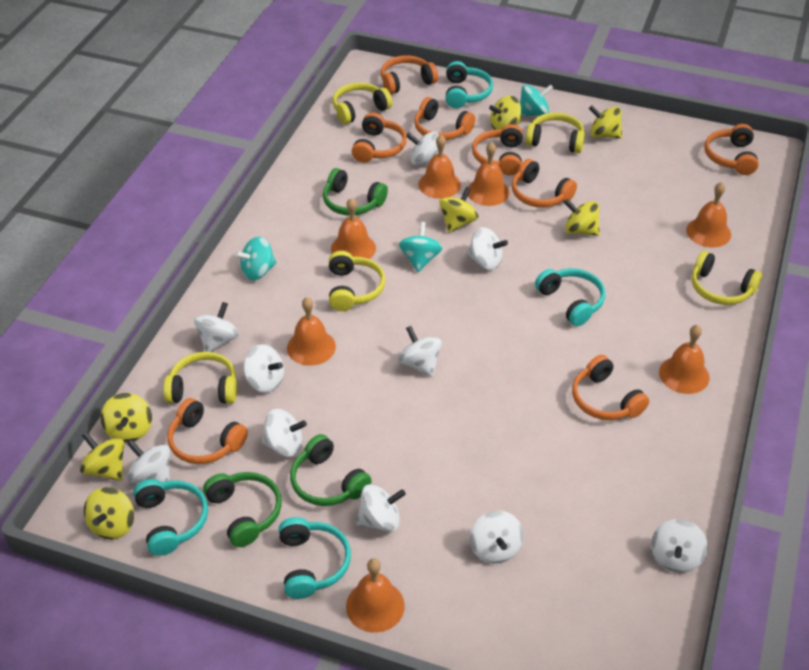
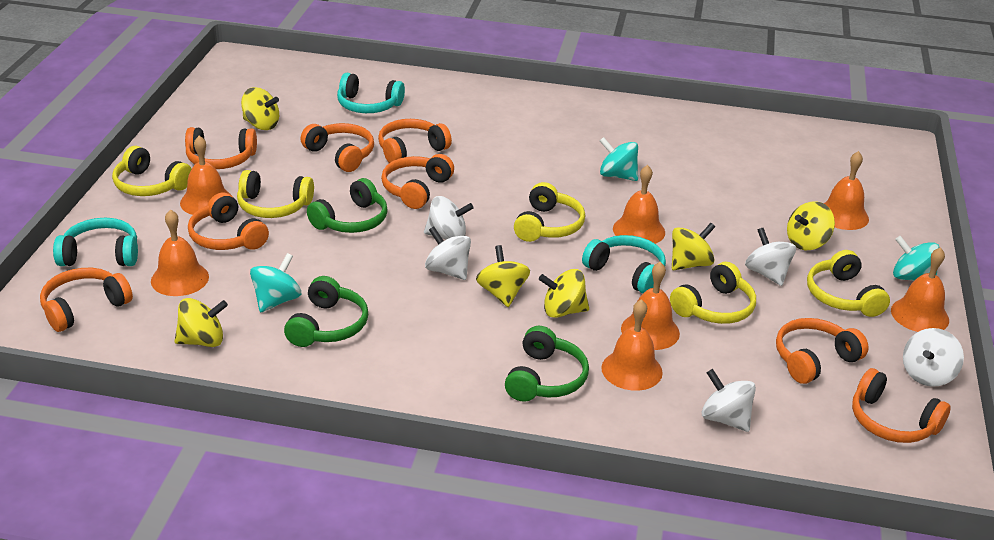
turquoise headphones: 4 -> 3
white spinning top: 10 -> 5
yellow spinning top: 7 -> 6

